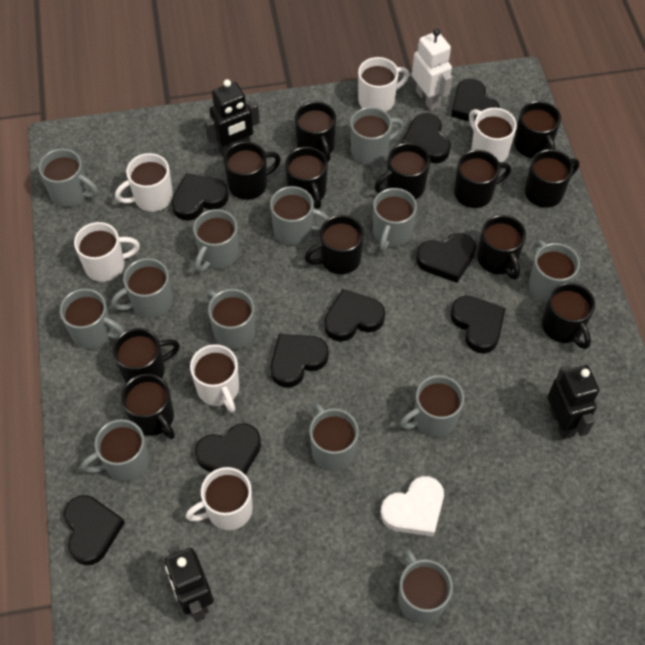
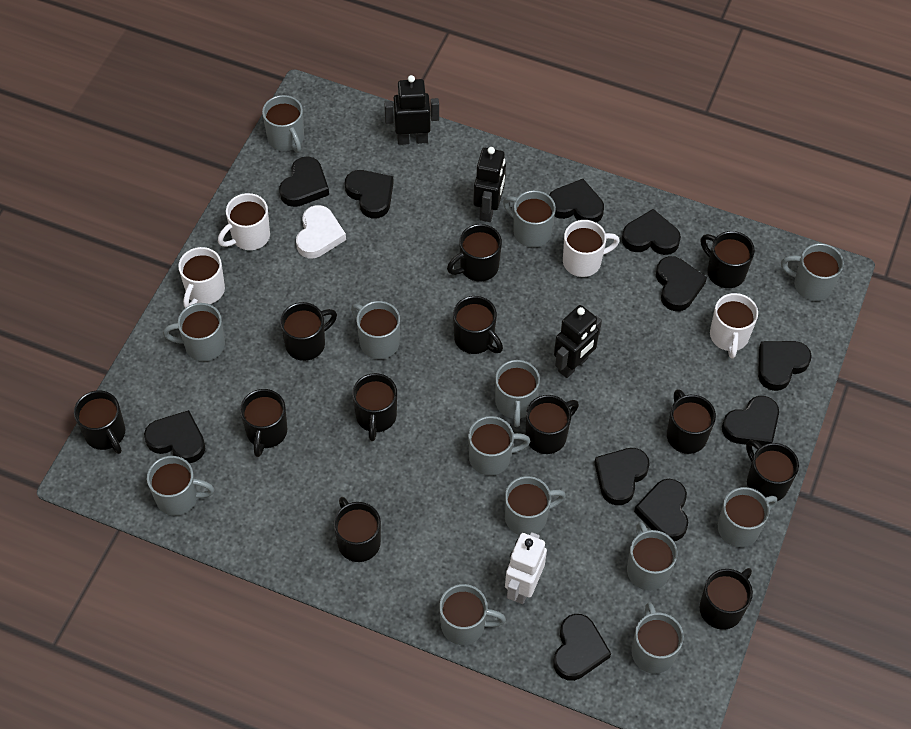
black heart: 9 -> 11
white mug: 6 -> 4

